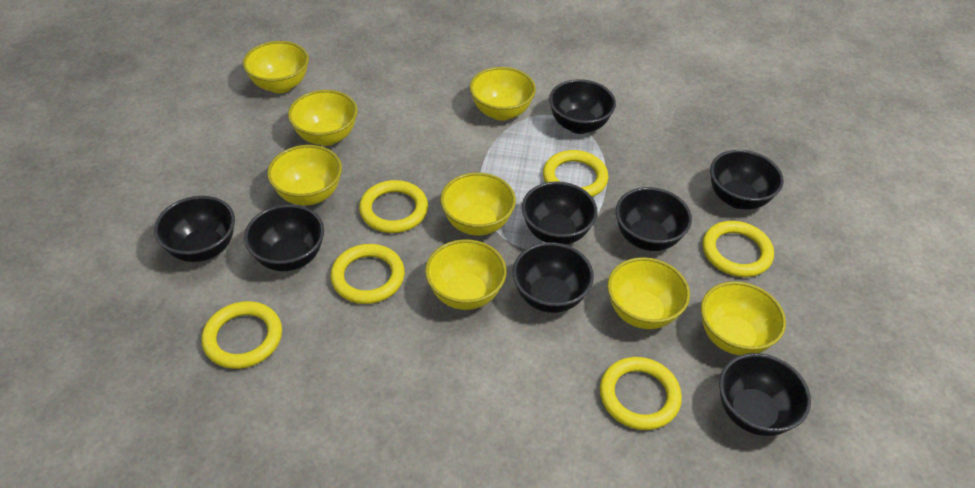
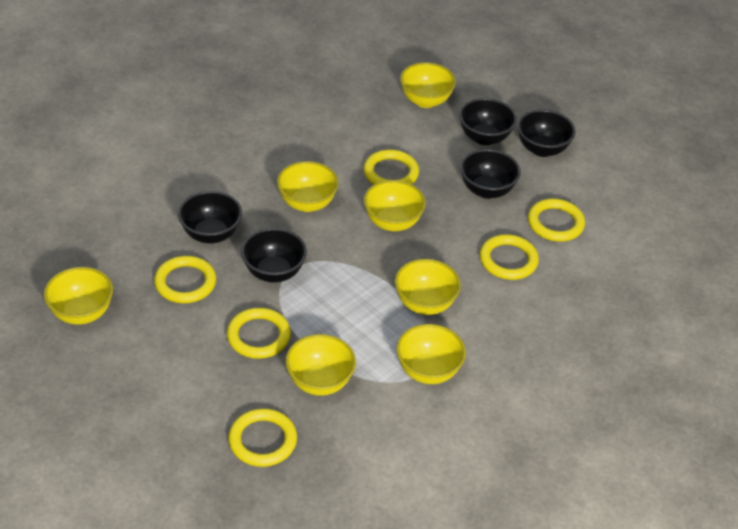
black bowl: 8 -> 5
yellow bowl: 8 -> 7

